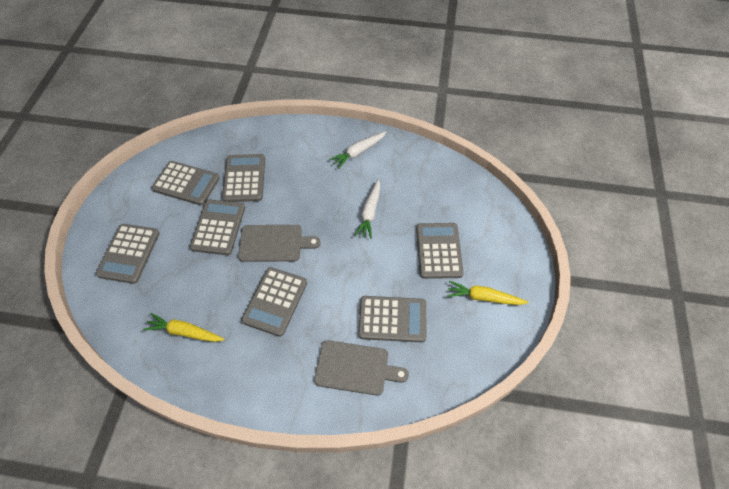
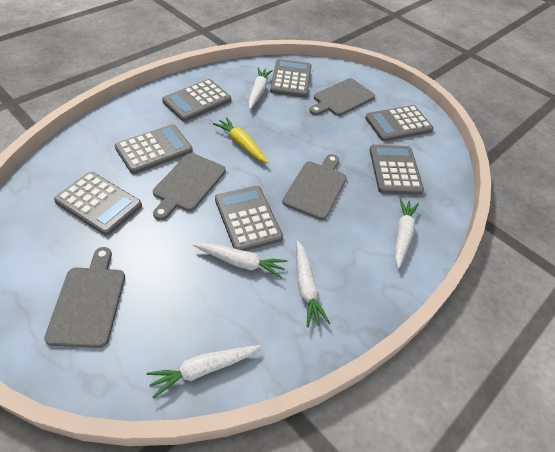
grey cutting board: 2 -> 4
white carrot: 2 -> 5
yellow carrot: 2 -> 1

